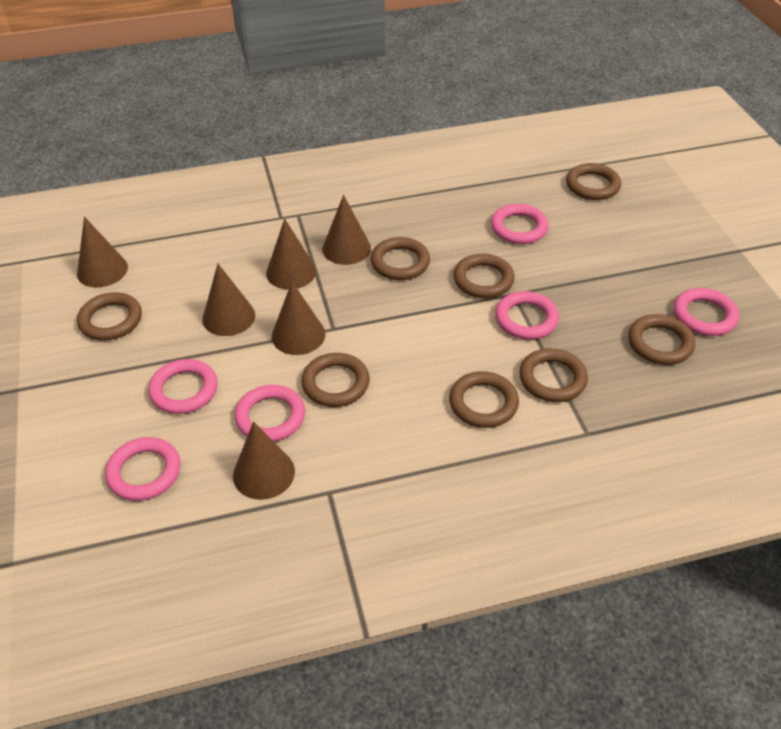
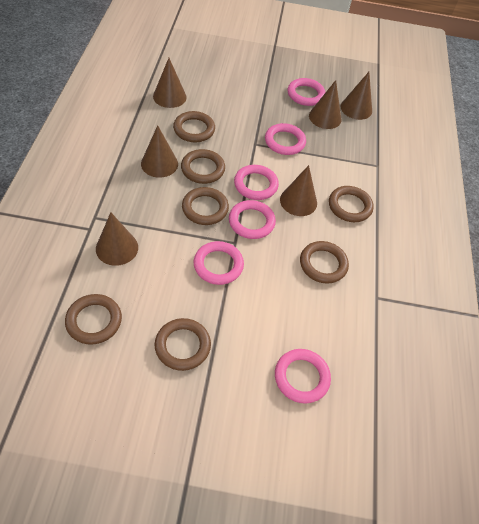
brown ring: 8 -> 7

